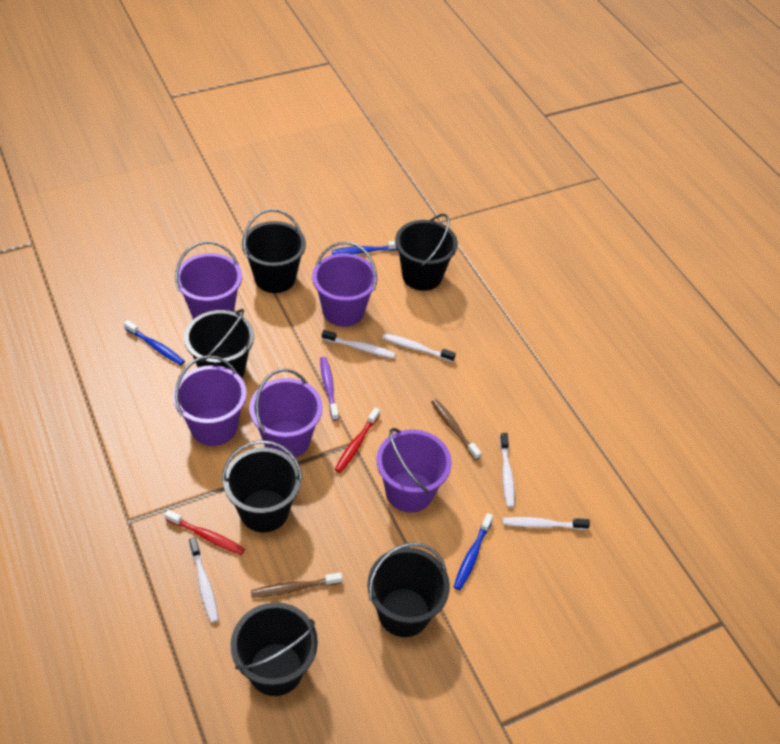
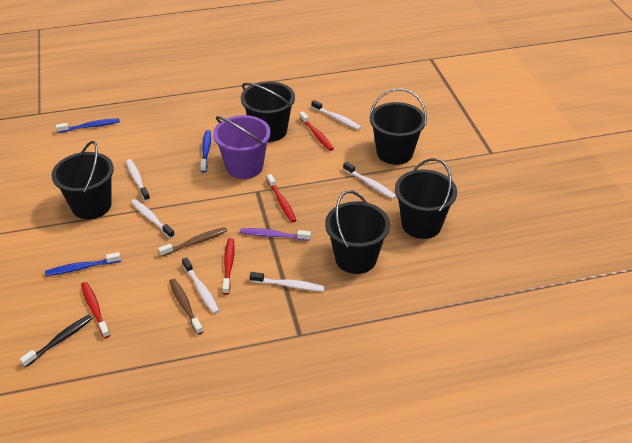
black bucket: 6 -> 5
black toothbrush: 0 -> 1
purple bucket: 5 -> 1
red toothbrush: 2 -> 4
white toothbrush: 5 -> 6

